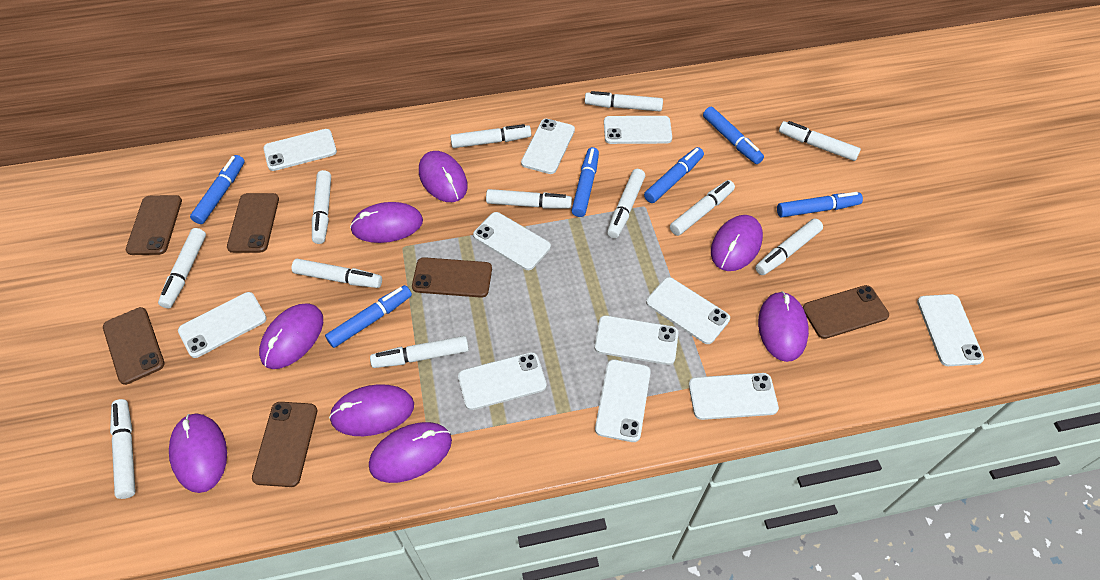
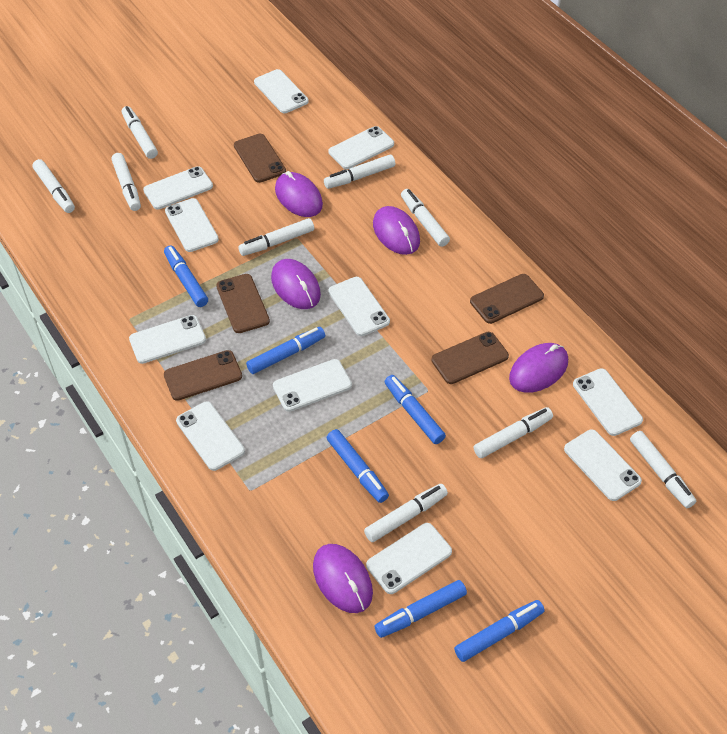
brown phone: 6 -> 5
purple mouse: 8 -> 5
white marker: 12 -> 9

